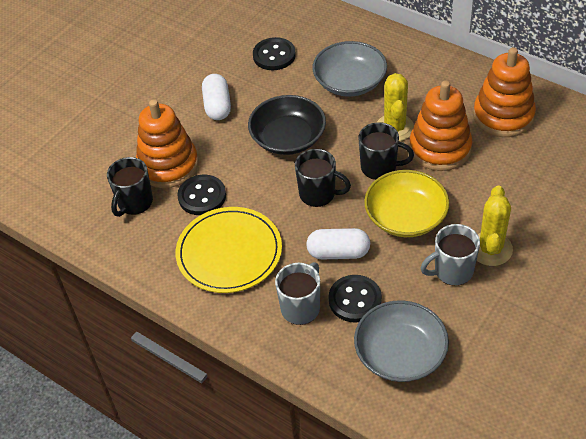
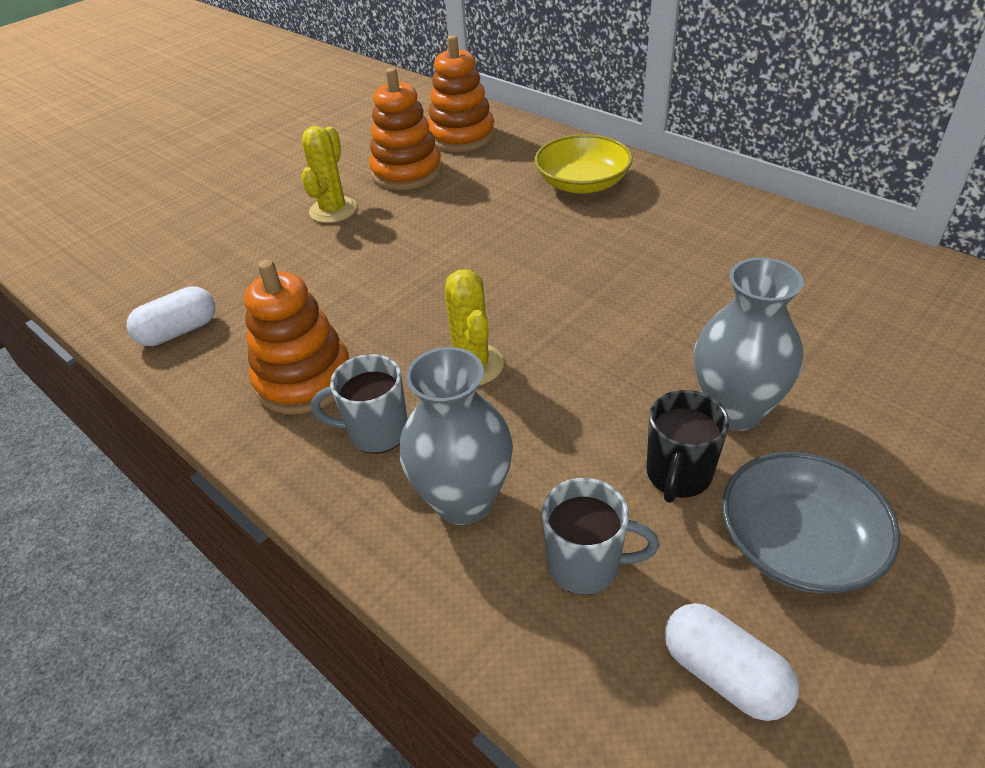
black bowl: 1 -> 0
black button: 3 -> 0
black mug: 3 -> 1
grey bowl: 2 -> 1
grey vase: 0 -> 2
yellow plate: 1 -> 0

